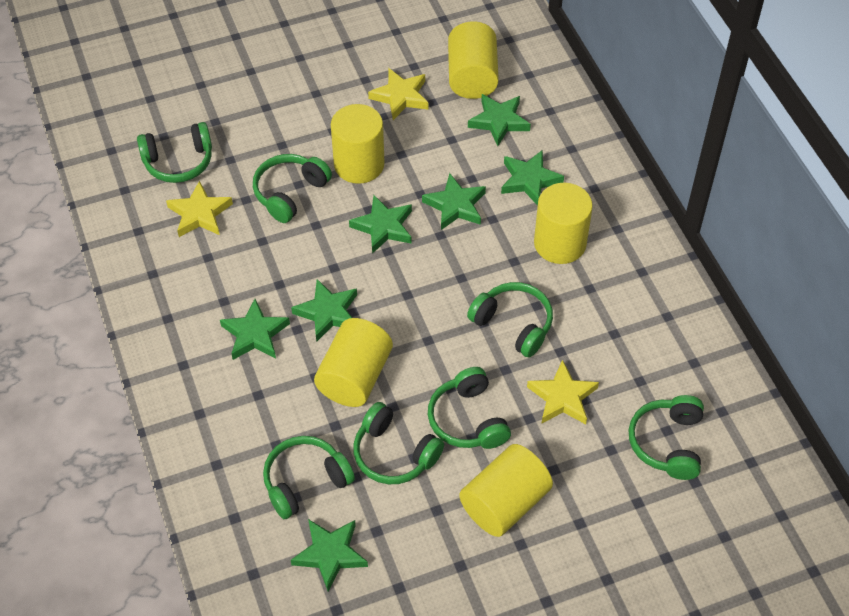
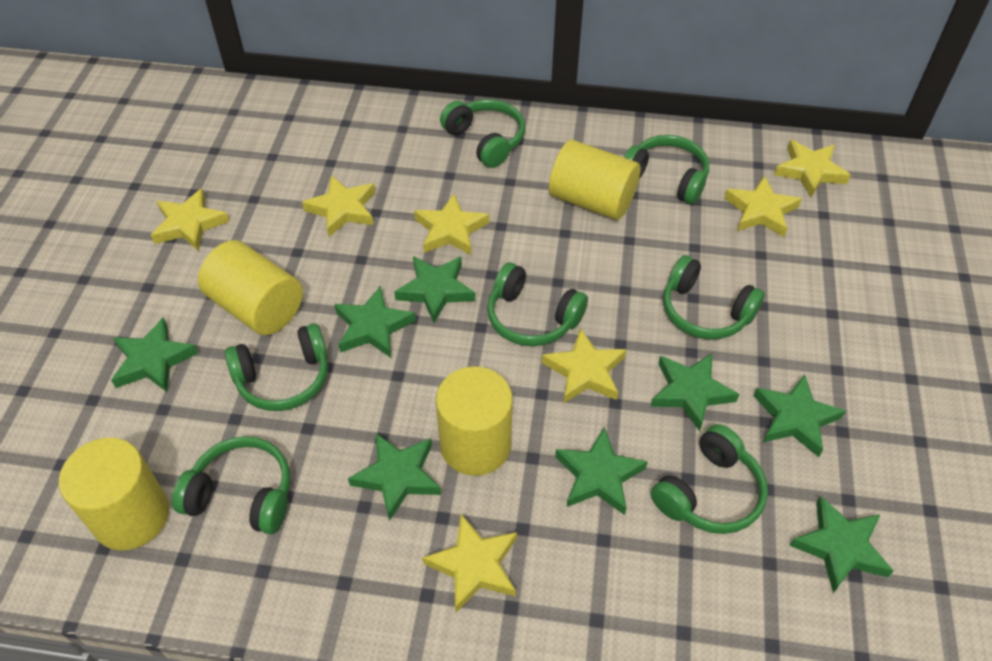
green star: 7 -> 8
yellow cylinder: 5 -> 4
yellow star: 3 -> 7

